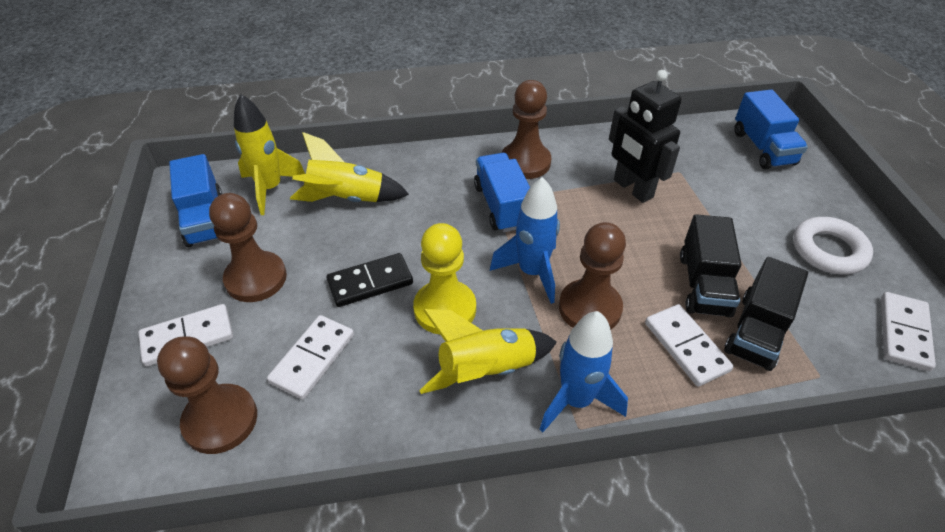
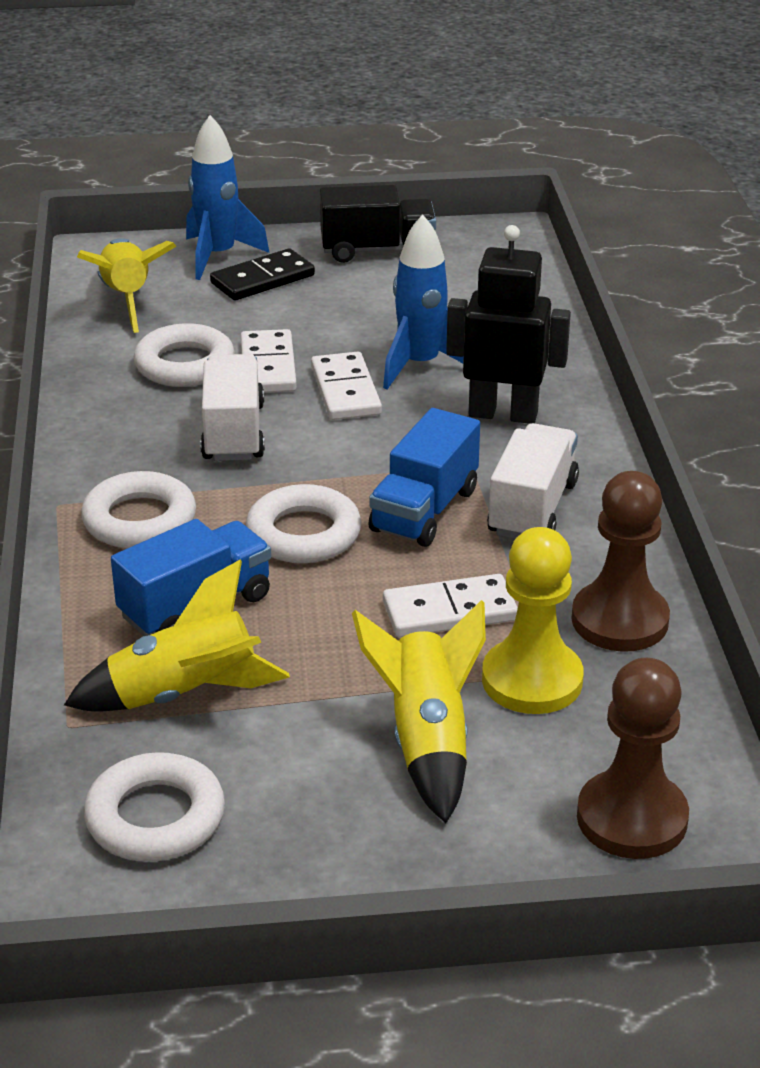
black truck: 2 -> 1
blue truck: 3 -> 2
brown pawn: 4 -> 2
white domino: 4 -> 3
white ring: 1 -> 4
white truck: 0 -> 2

